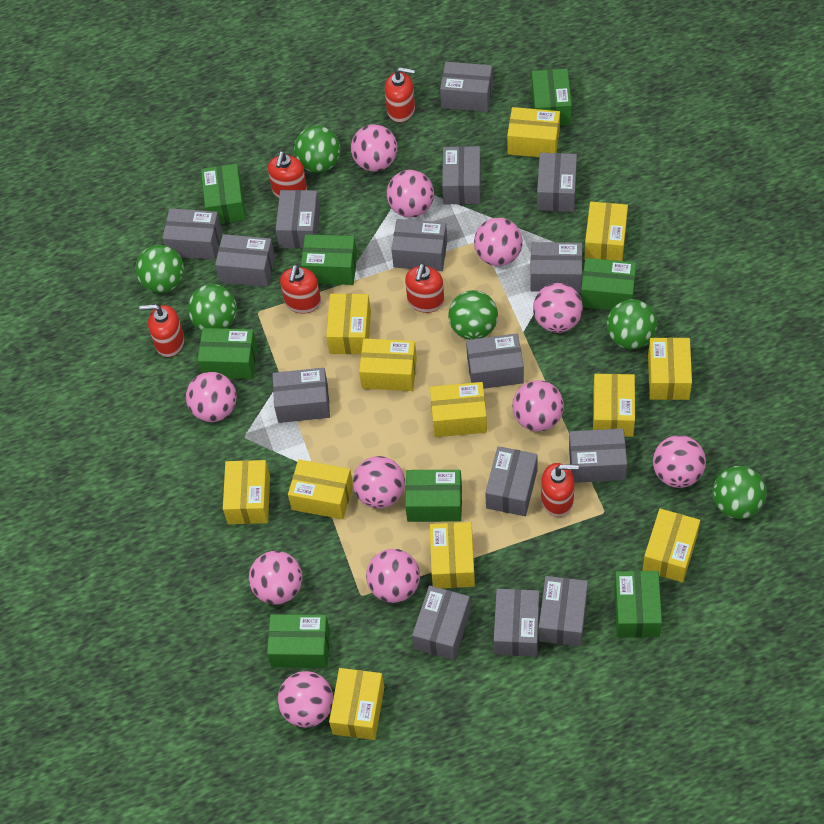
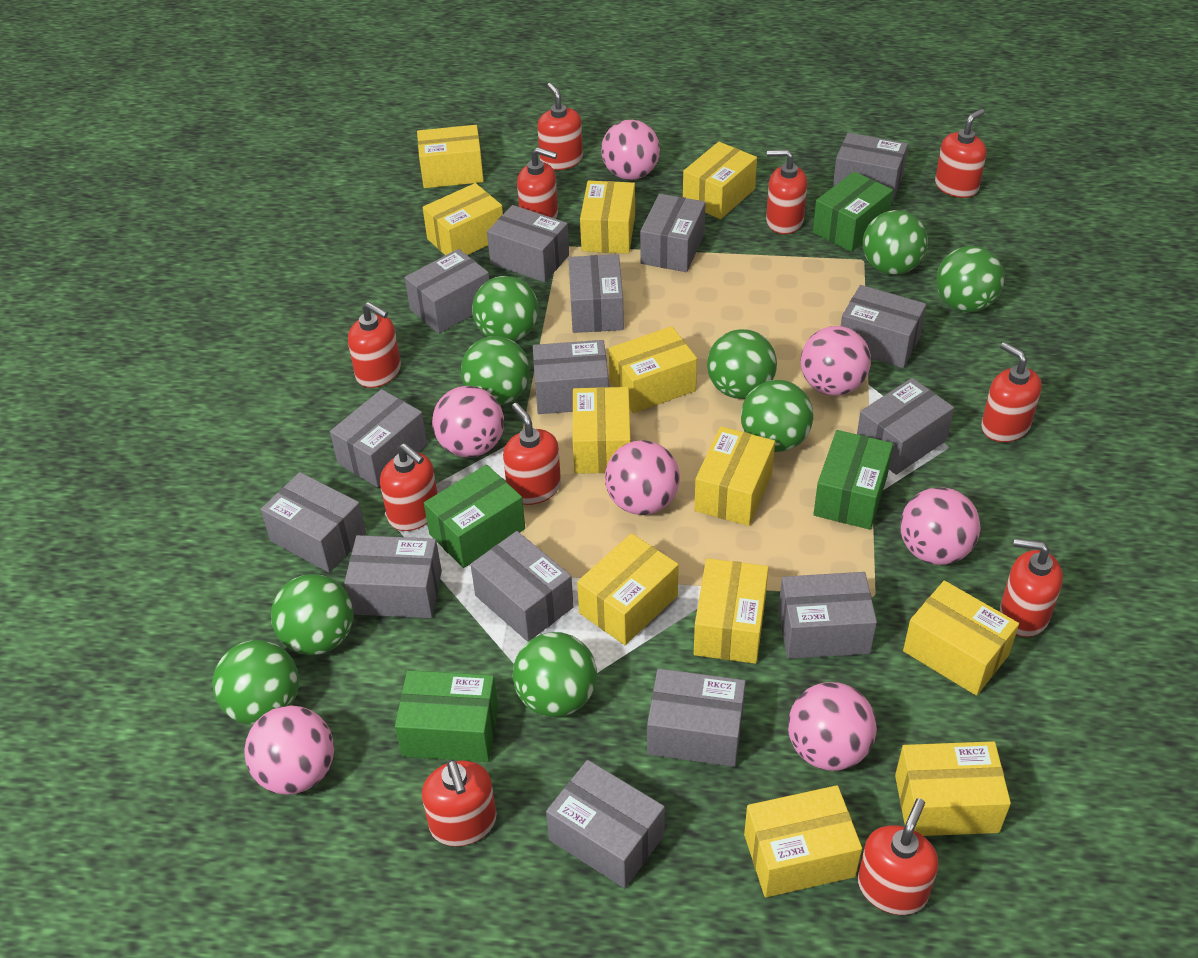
green ball: 6 -> 9
green box: 8 -> 4
pink ball: 11 -> 7
red soap dispenser: 6 -> 11

